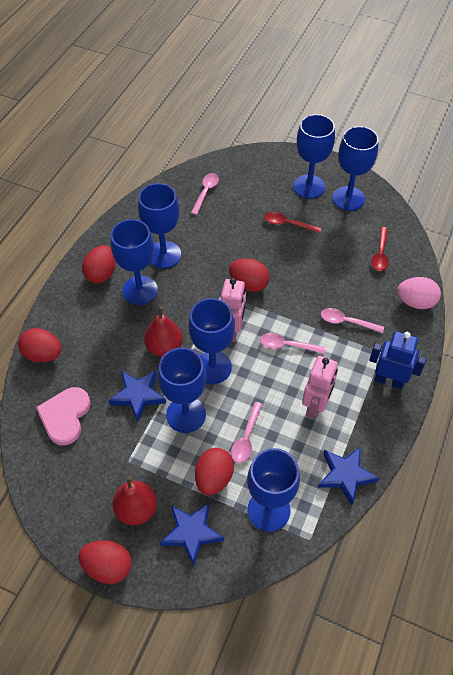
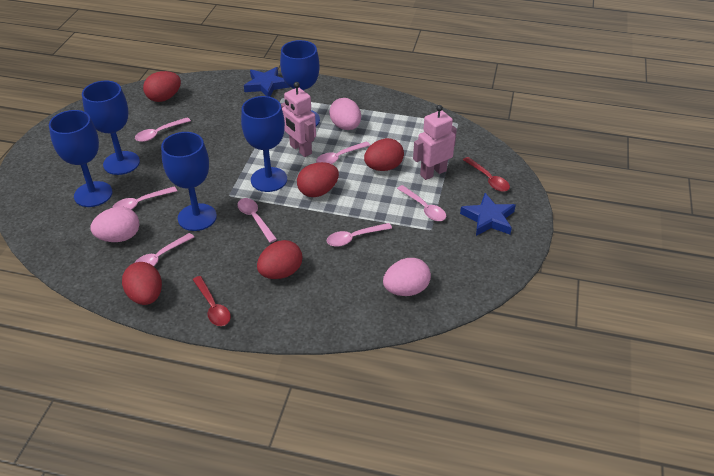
blue goblet: 7 -> 5
blue robot: 1 -> 0
blue star: 3 -> 2
pink egg: 1 -> 3
pink heart: 1 -> 0
pink spoon: 4 -> 7
red pear: 2 -> 0

